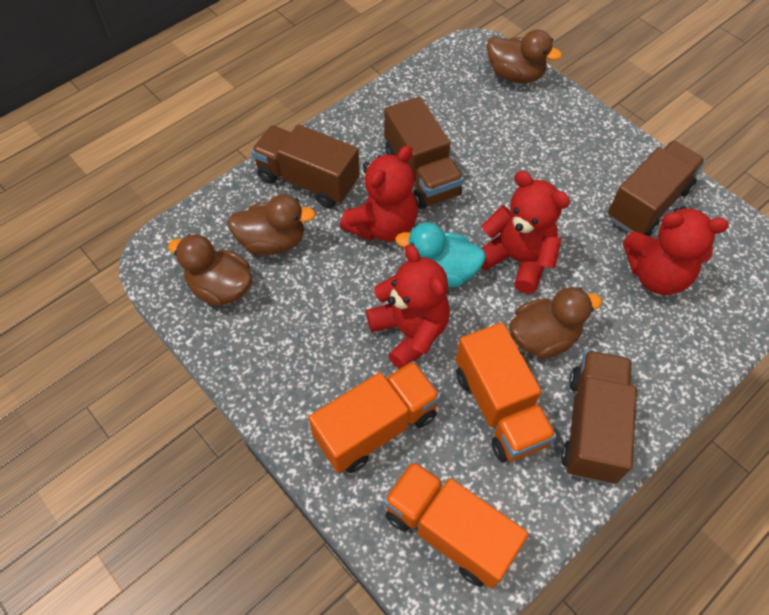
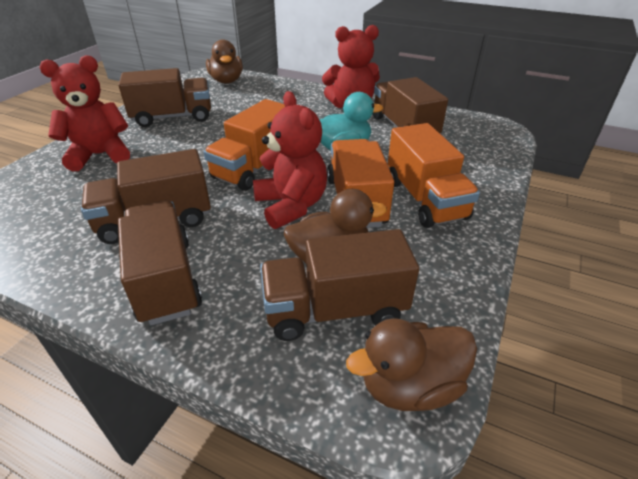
brown duck: 4 -> 3
brown truck: 4 -> 5
red teddy bear: 4 -> 3

